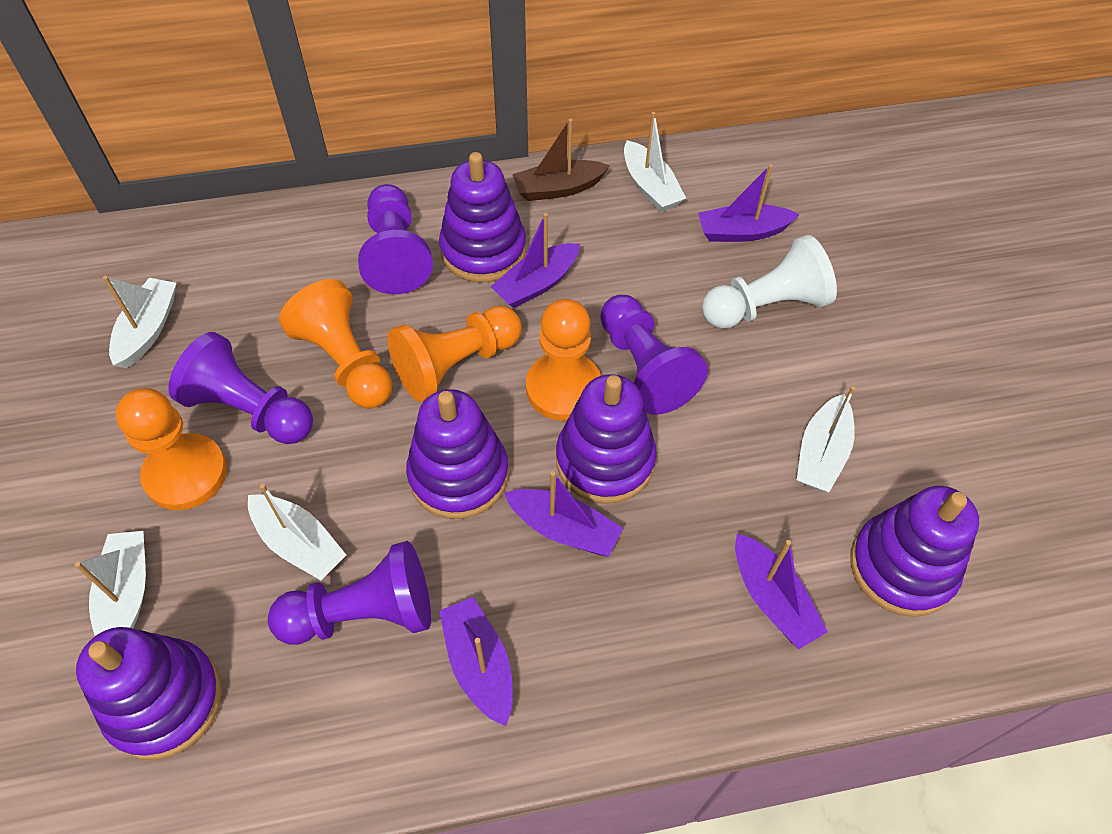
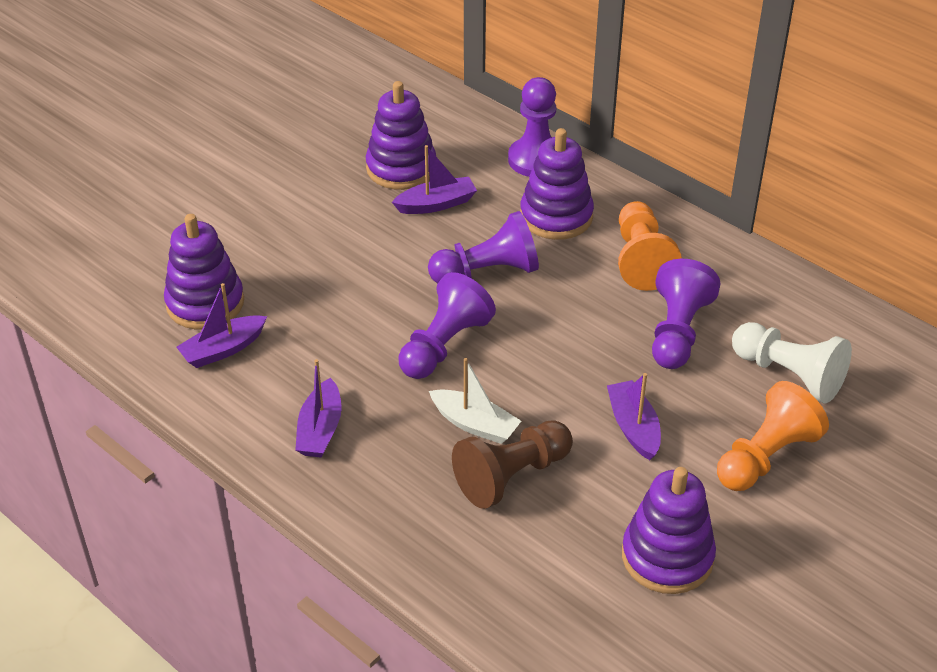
brown boat: 1 -> 0
brown pawn: 0 -> 1
orange pawn: 4 -> 2
purple boat: 5 -> 4
purple stacking toy: 5 -> 4
white boat: 5 -> 1

